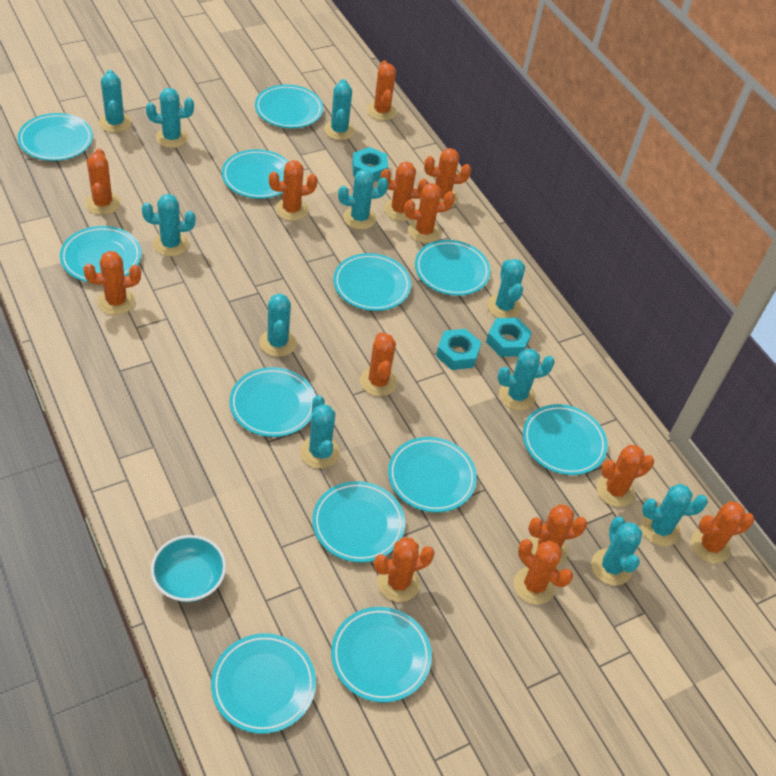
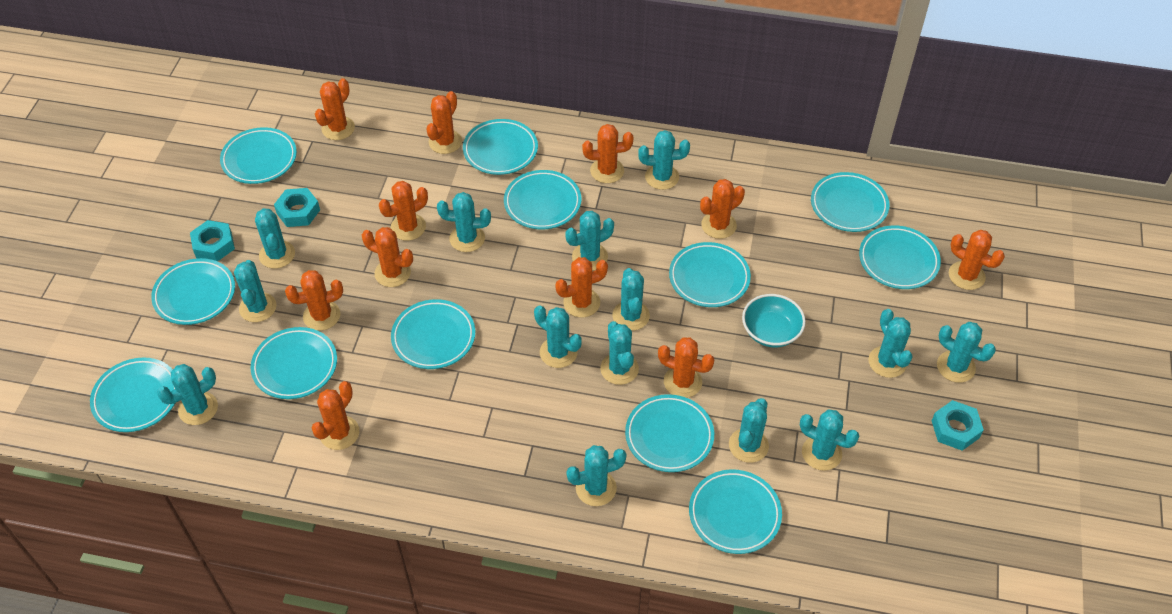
orange cactus: 13 -> 11
turquoise cactus: 11 -> 14

